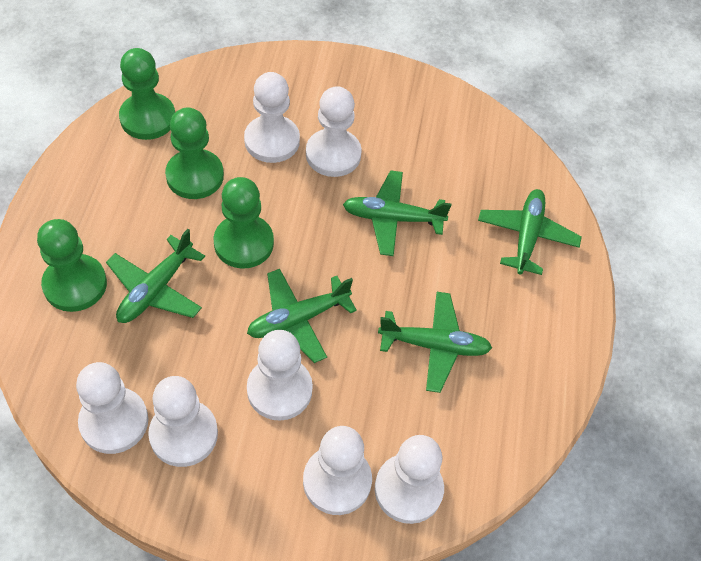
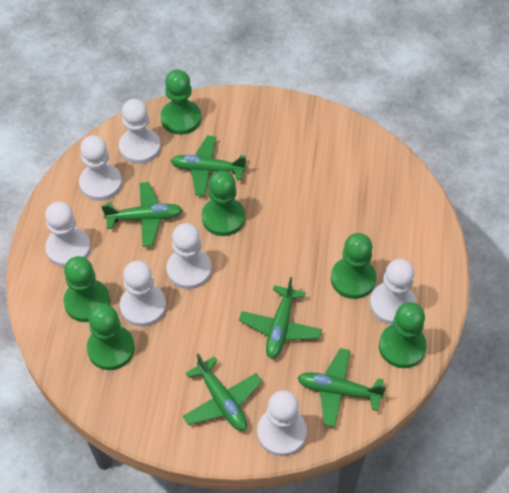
green pawn: 4 -> 6

